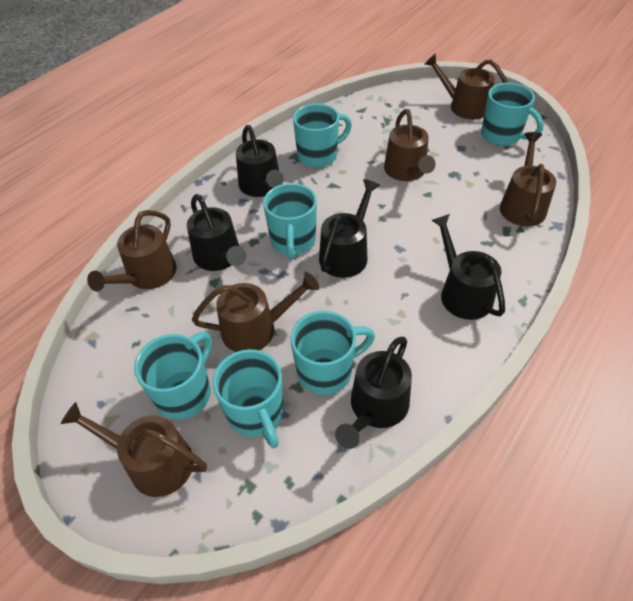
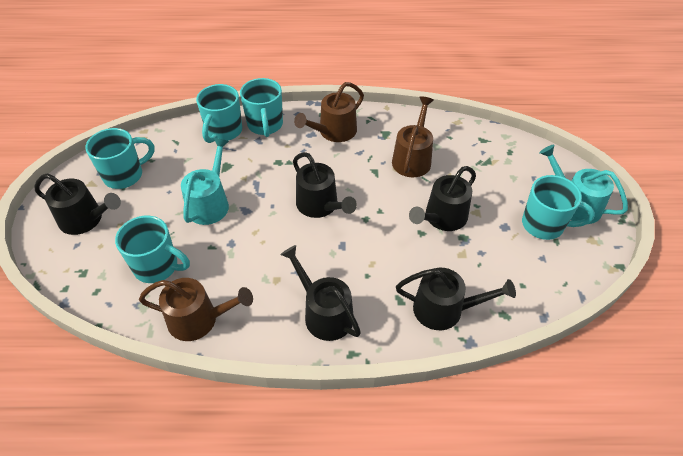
brown watering can: 6 -> 3
turquoise mug: 6 -> 5
turquoise watering can: 0 -> 2

